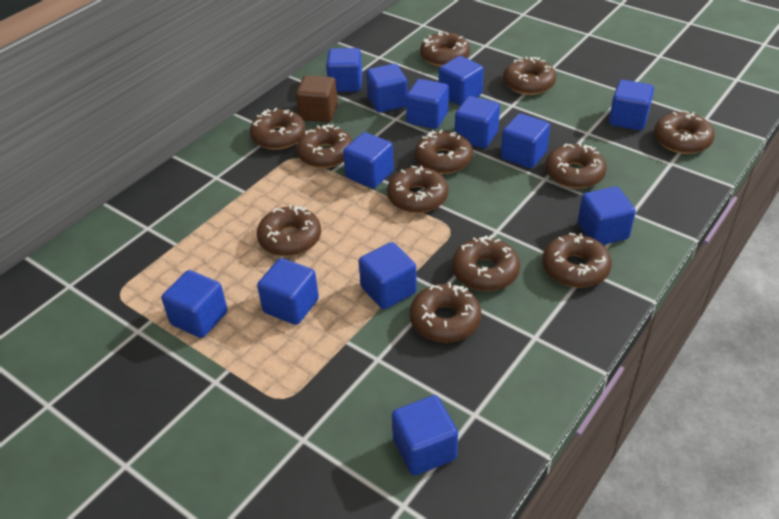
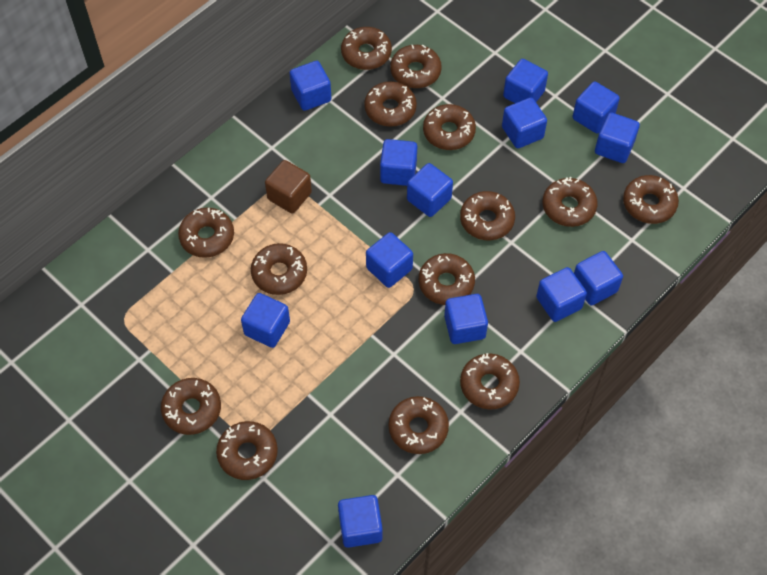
brown donut: 12 -> 14

